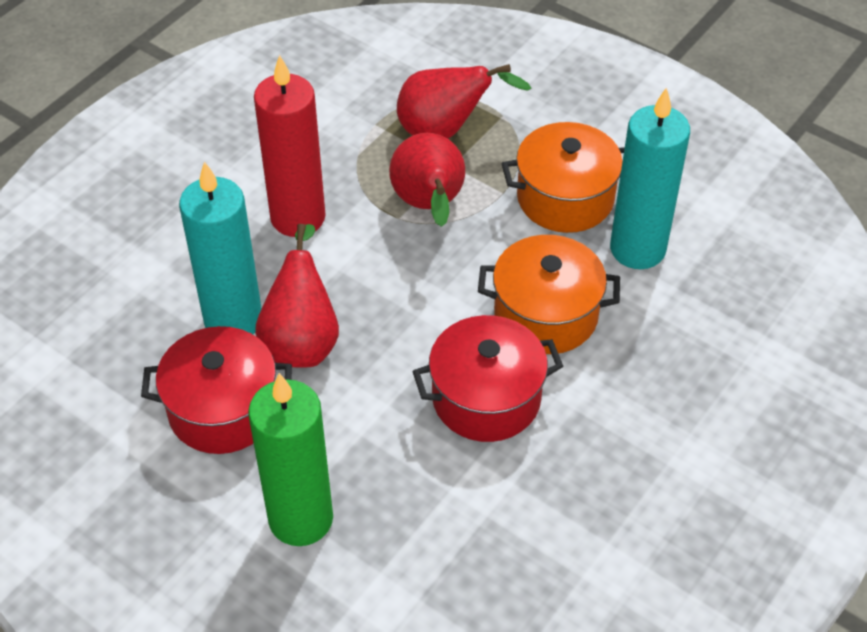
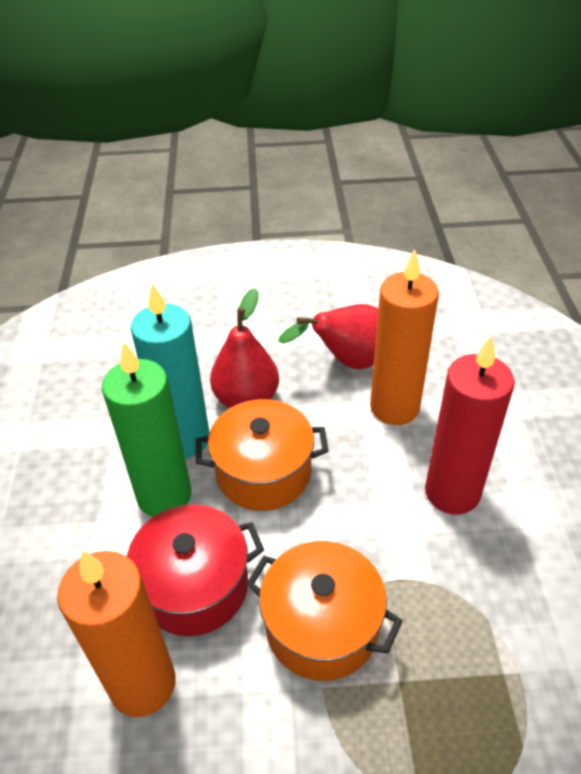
orange candle: 0 -> 2
red pear: 3 -> 2
red pot: 2 -> 1
turquoise candle: 2 -> 1

